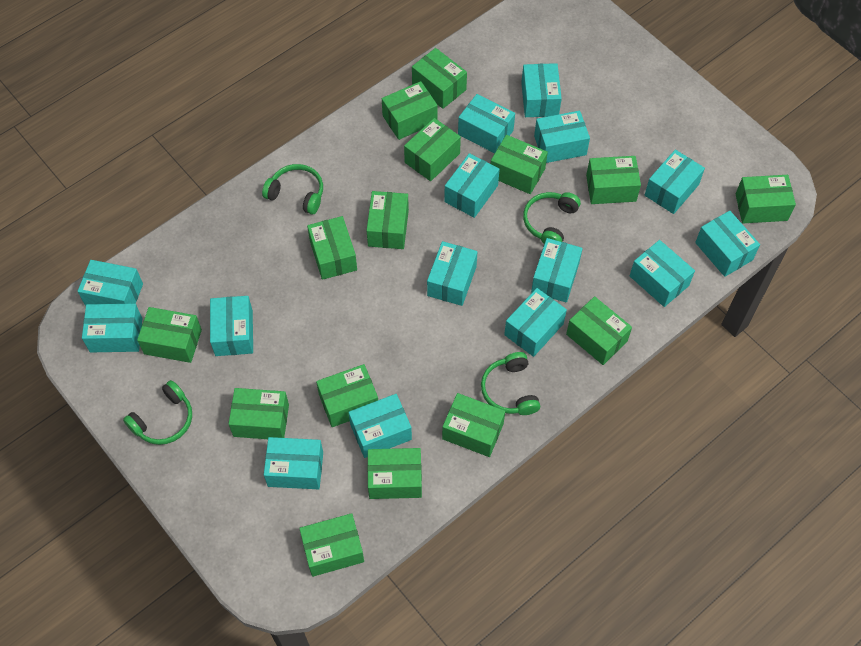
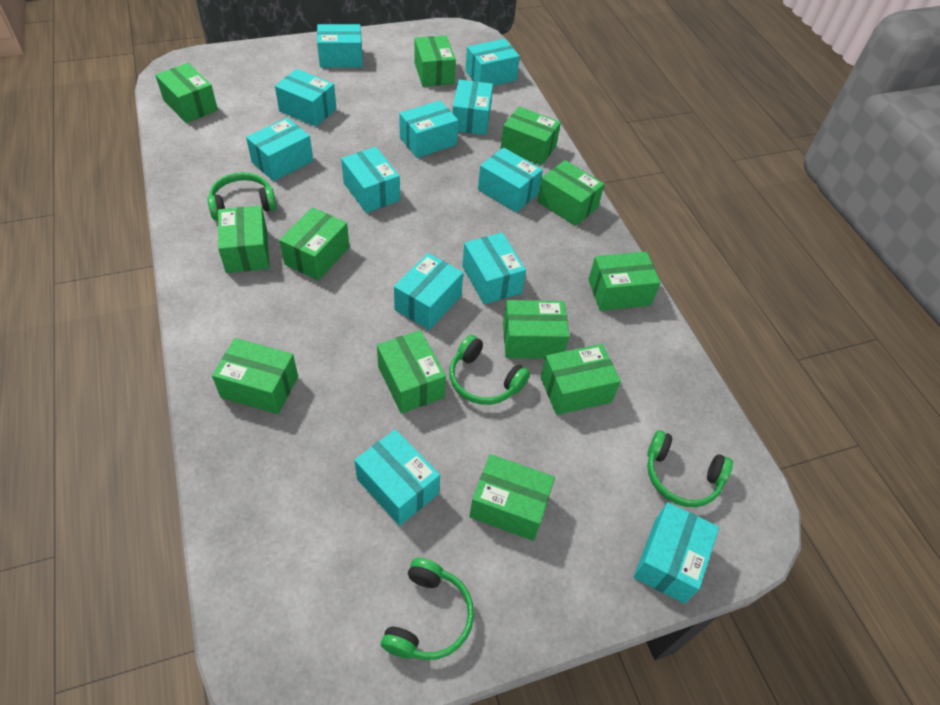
green box: 15 -> 12
turquoise box: 15 -> 12

